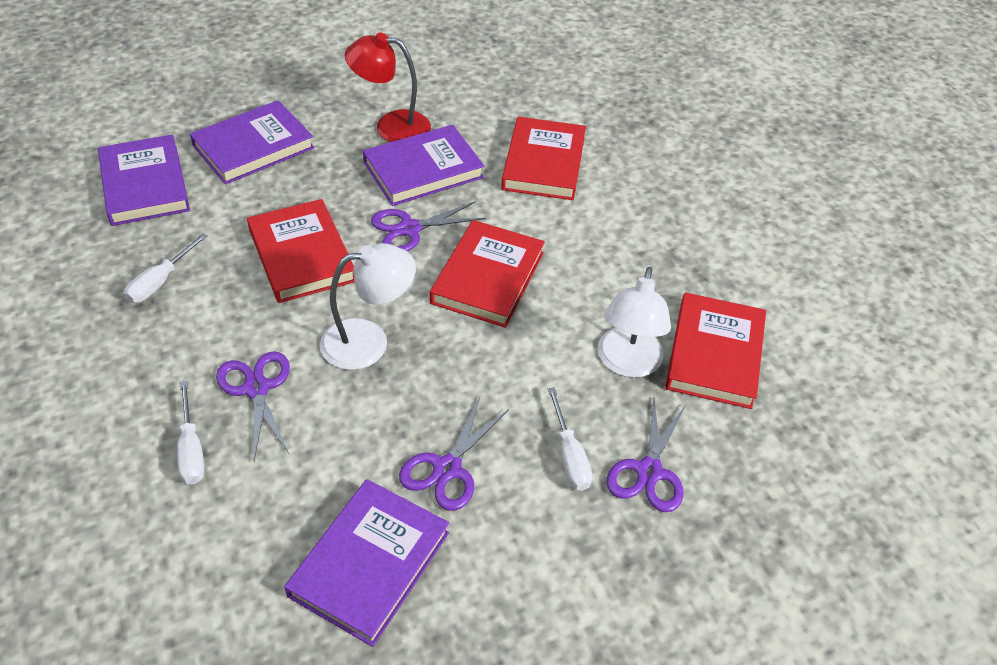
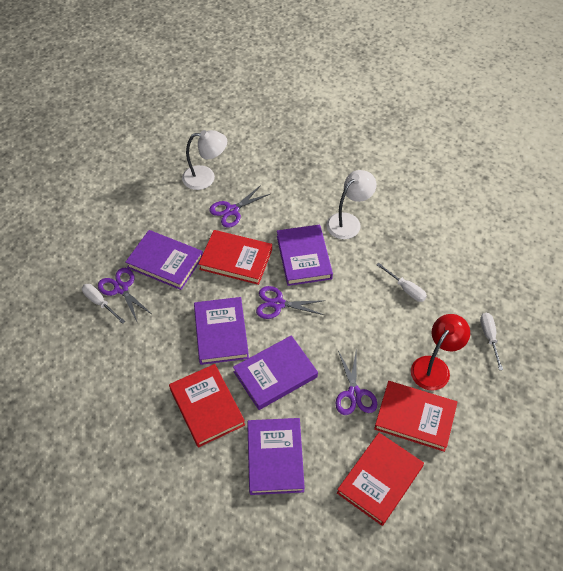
purple book: 4 -> 5

